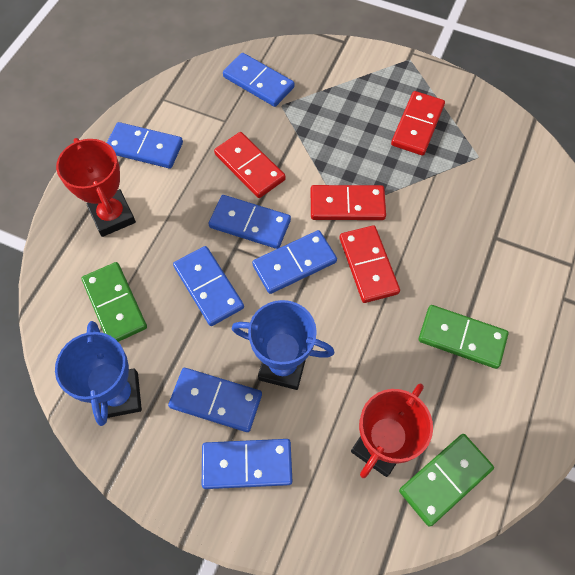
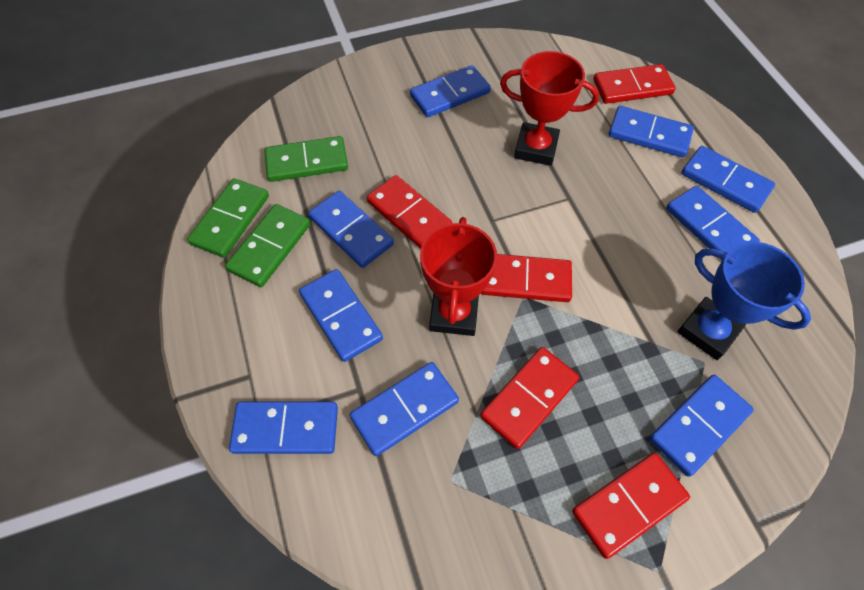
blue domino: 7 -> 9
blue trophy: 2 -> 1
red domino: 4 -> 5

